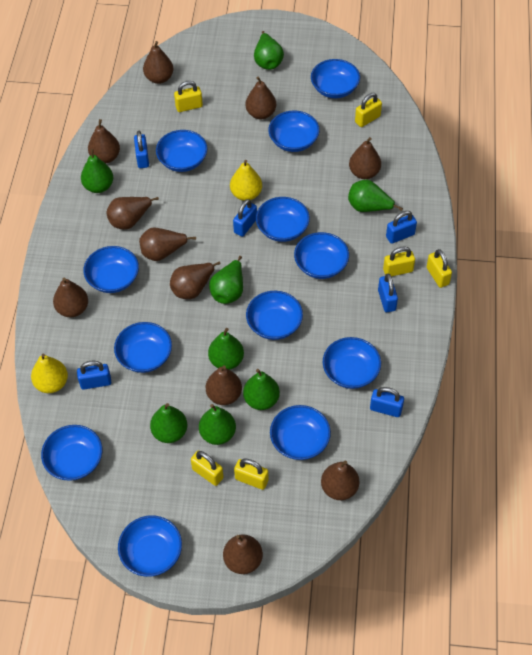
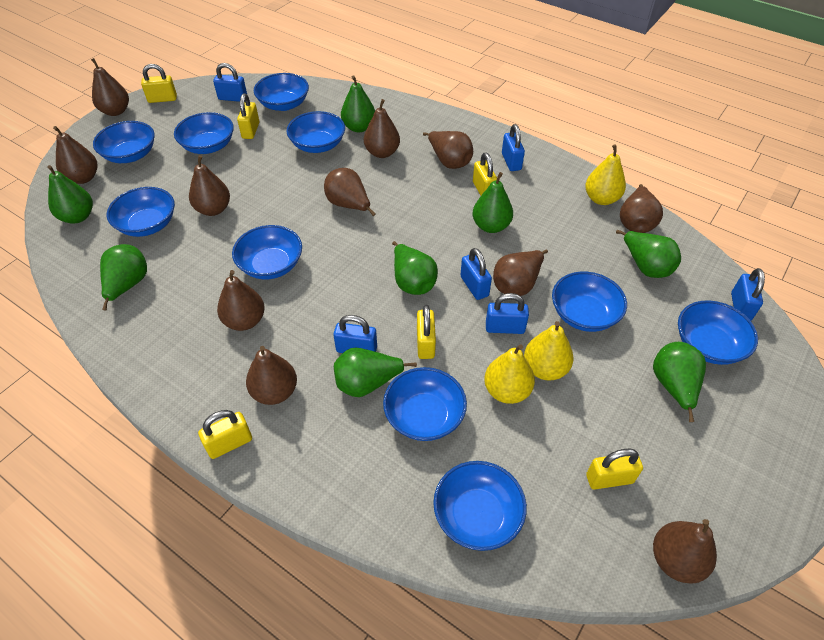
blue bowl: 12 -> 10
yellow pear: 2 -> 3

